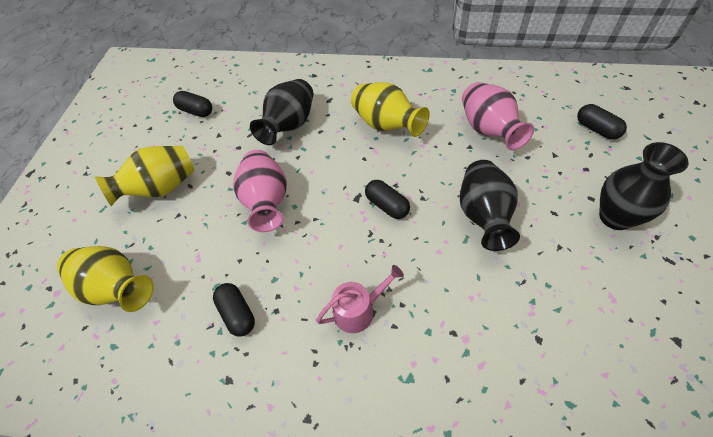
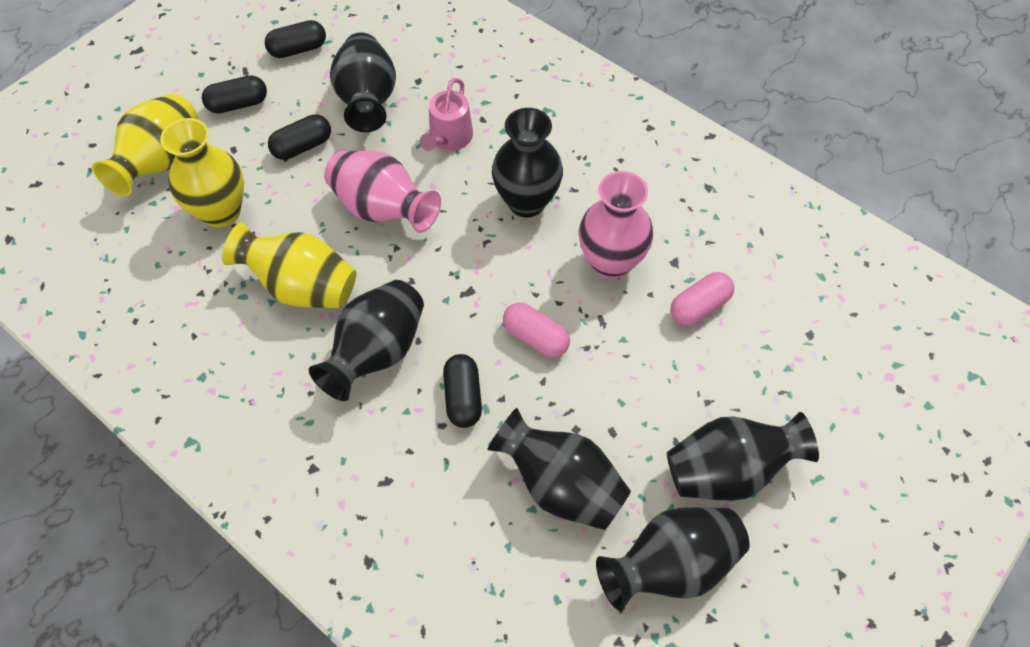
black vase: 3 -> 6
pink capsule: 0 -> 2

